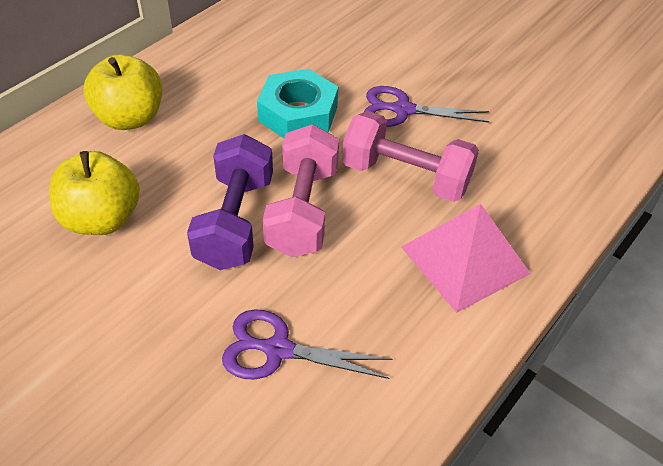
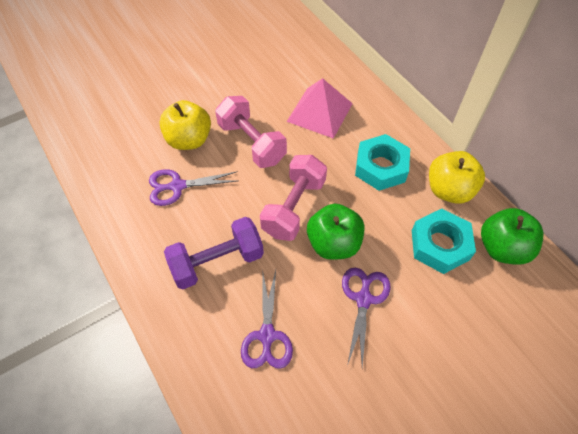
green apple: 0 -> 2
purple scissors: 2 -> 3
turquoise nut: 1 -> 2

